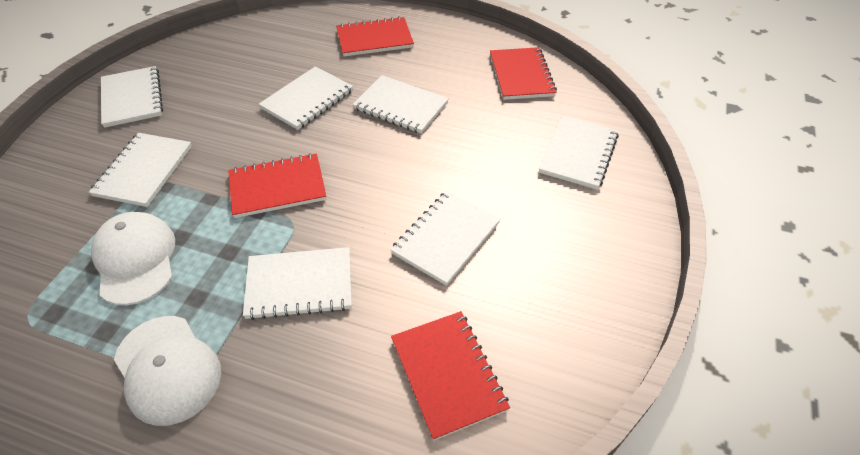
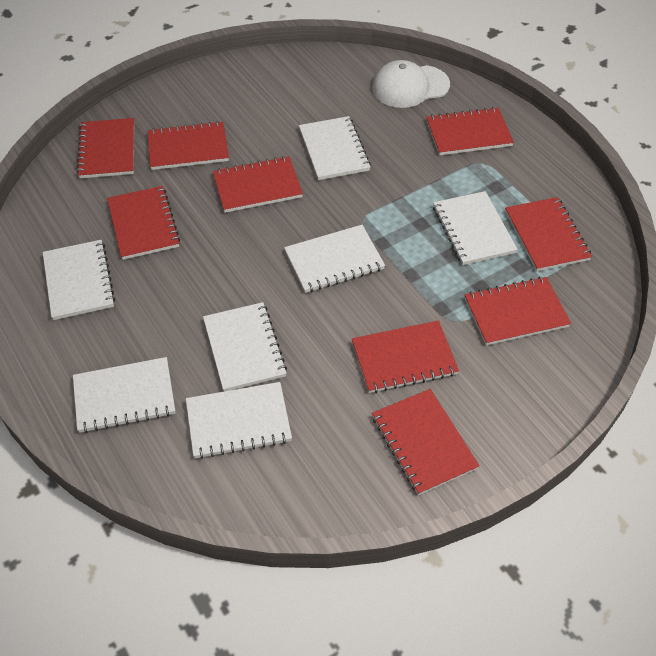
red notebook: 4 -> 9
white cap: 2 -> 1

